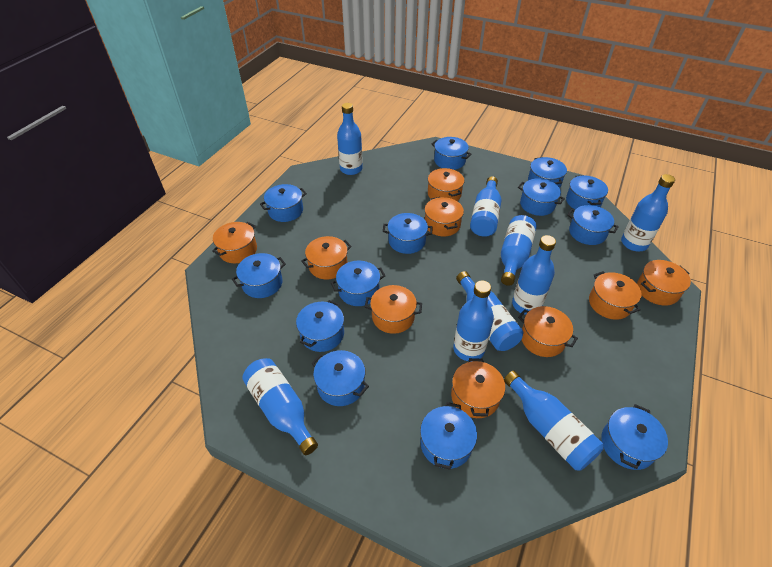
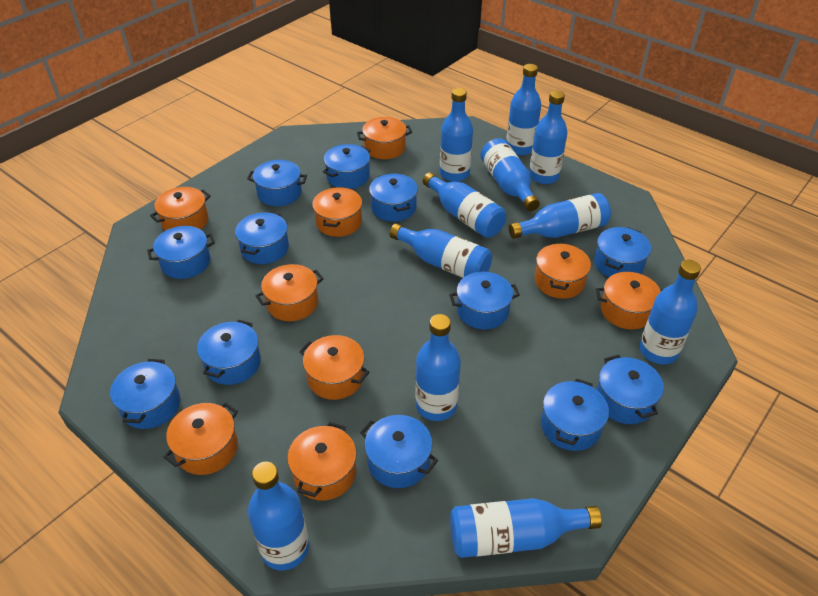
blue bottle: 9 -> 11
blue pot: 13 -> 12

